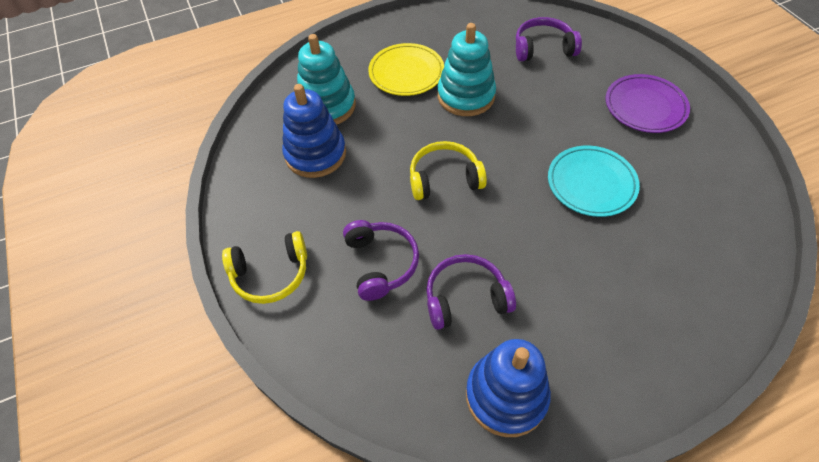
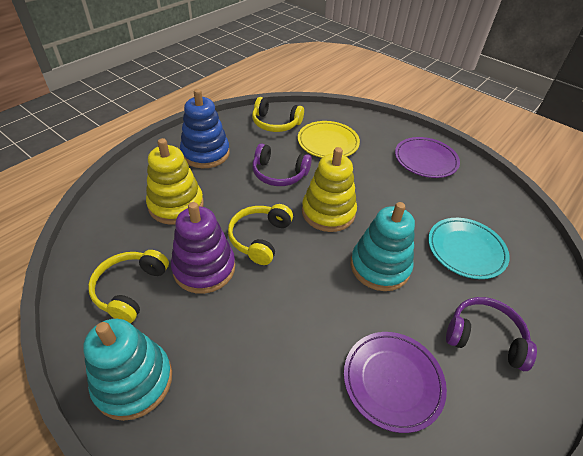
blue stacking toy: 2 -> 1
purple headphones: 3 -> 2
purple plate: 1 -> 2
purple stacking toy: 0 -> 1
yellow headphones: 2 -> 3
yellow stacking toy: 0 -> 2

